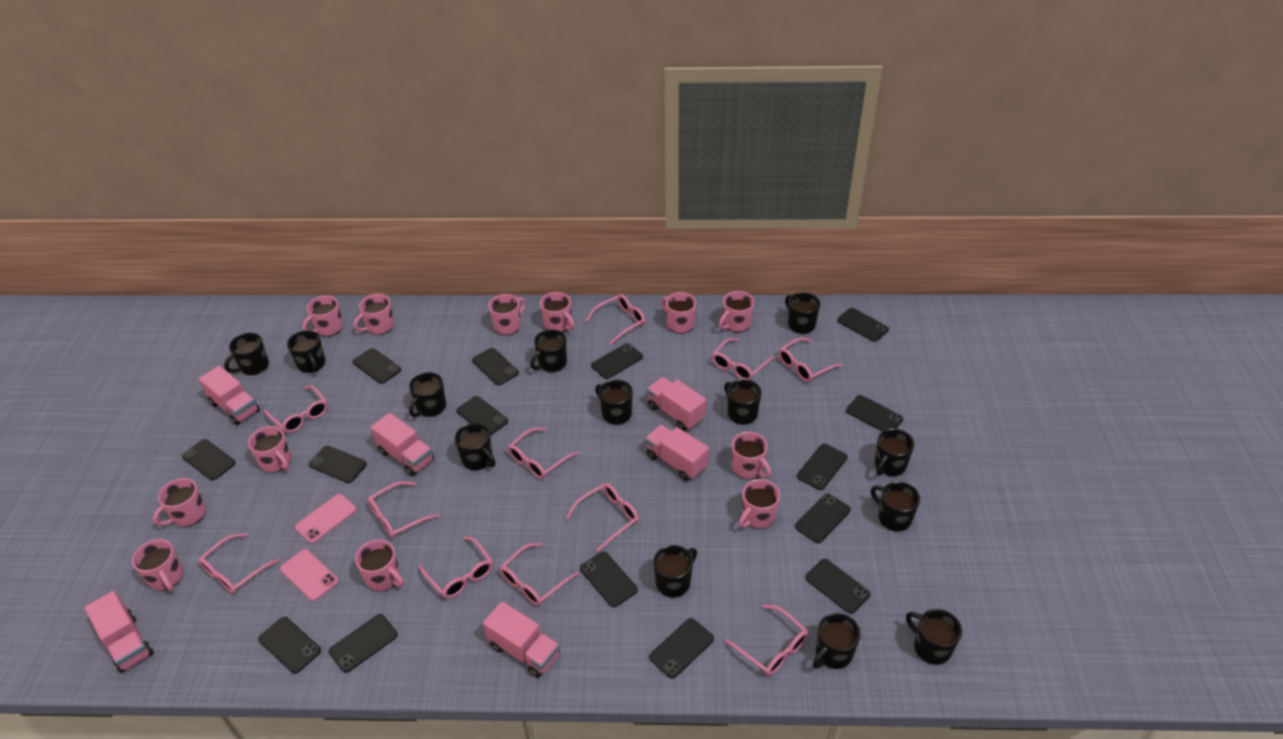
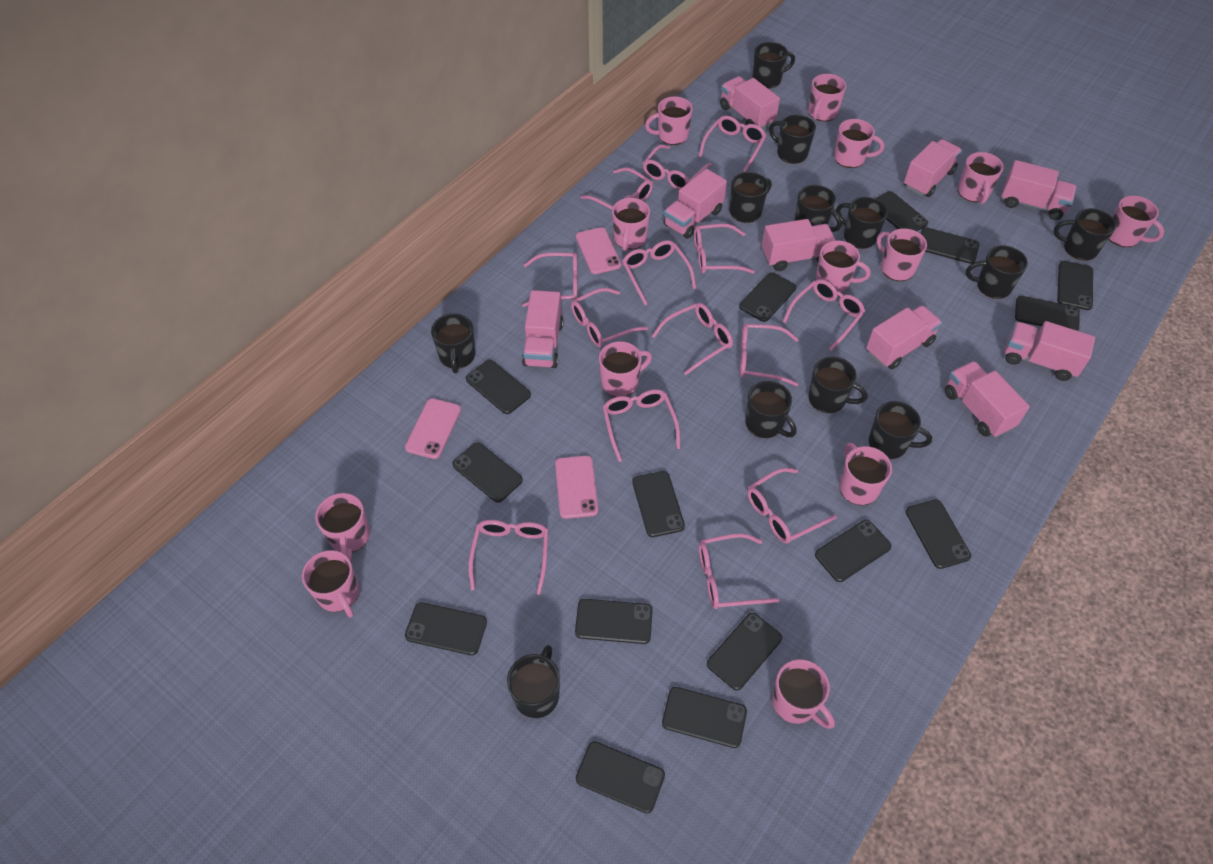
black mug: 13 -> 12
pink glasses: 11 -> 14
pink mug: 12 -> 13
pink phone: 2 -> 3
pink truck: 6 -> 9

